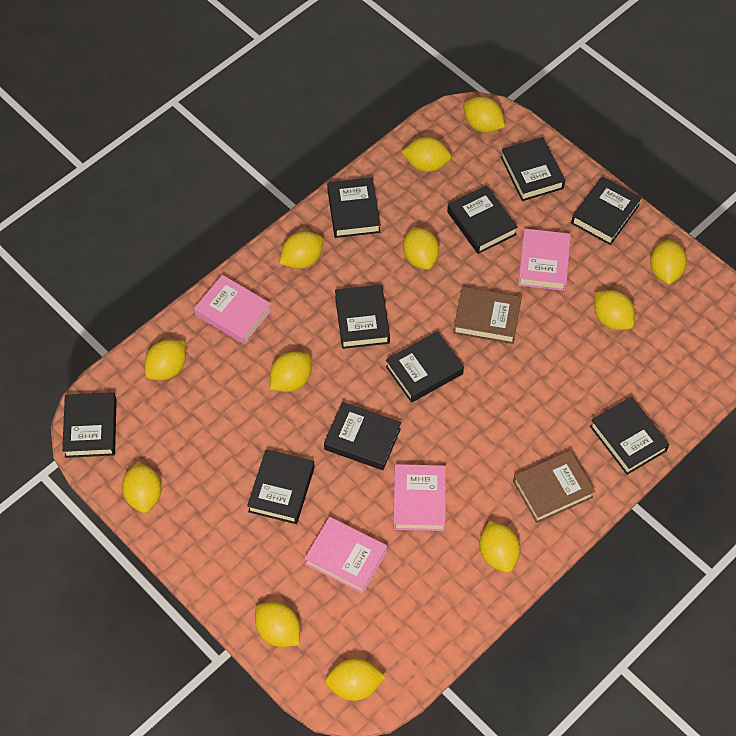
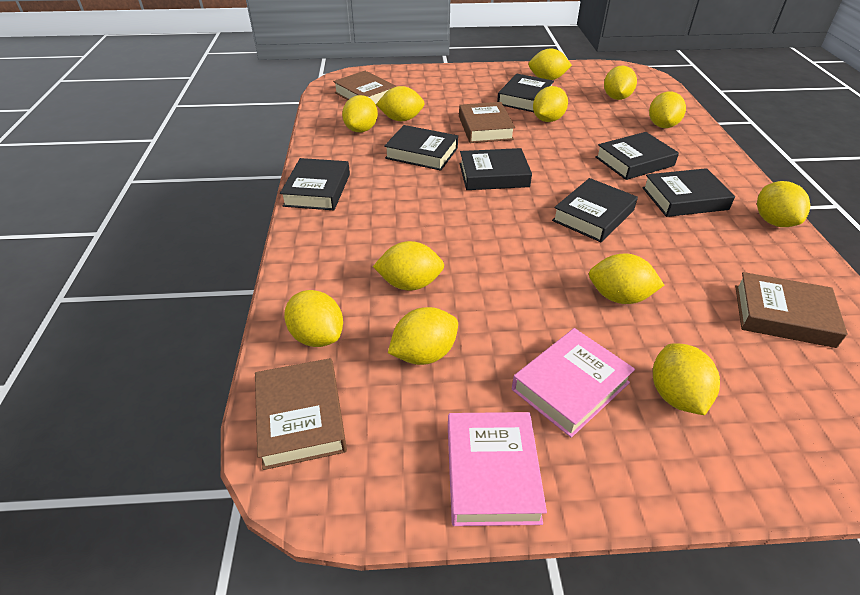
black book: 10 -> 7
brown book: 2 -> 4
pink book: 4 -> 2

